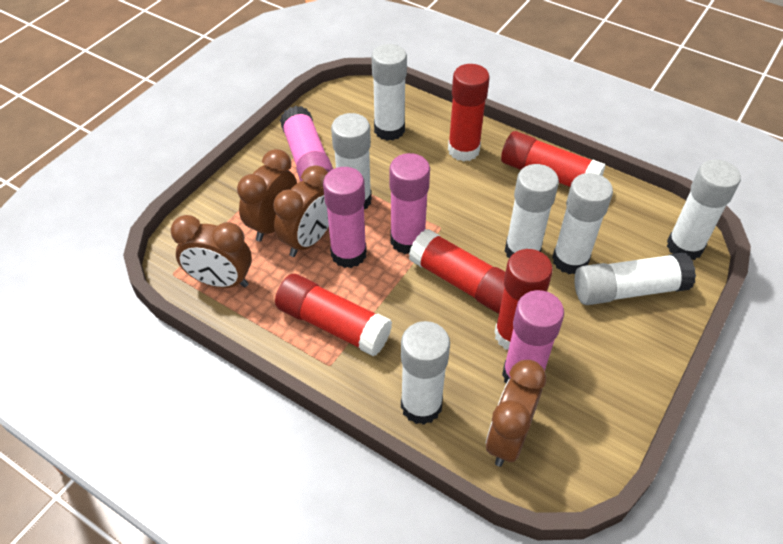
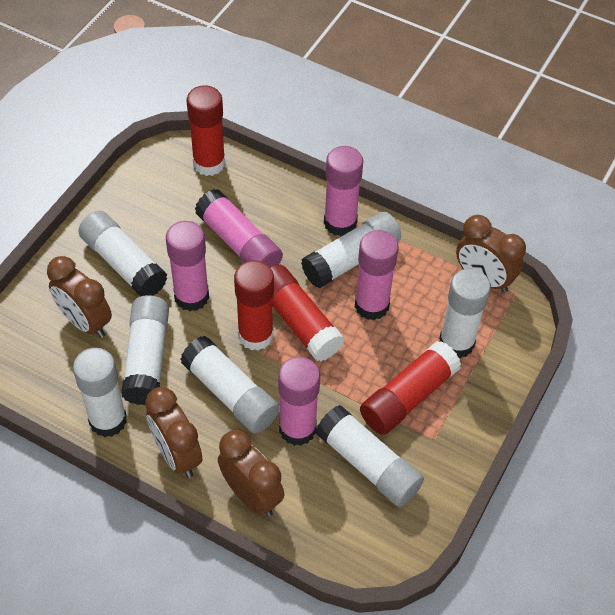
pink glue stick: 4 -> 5
red glue stick: 5 -> 4

